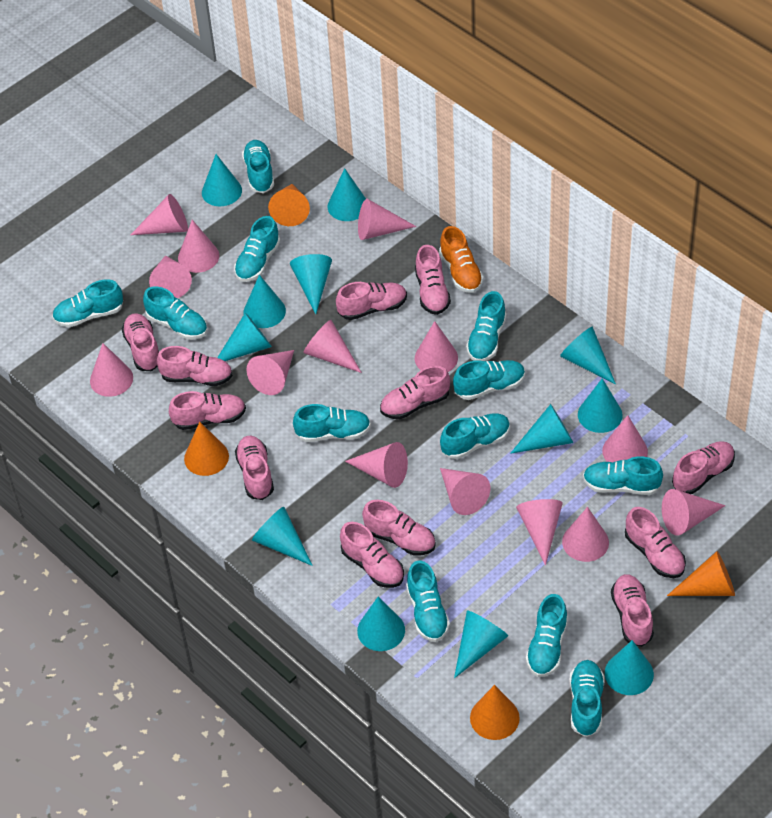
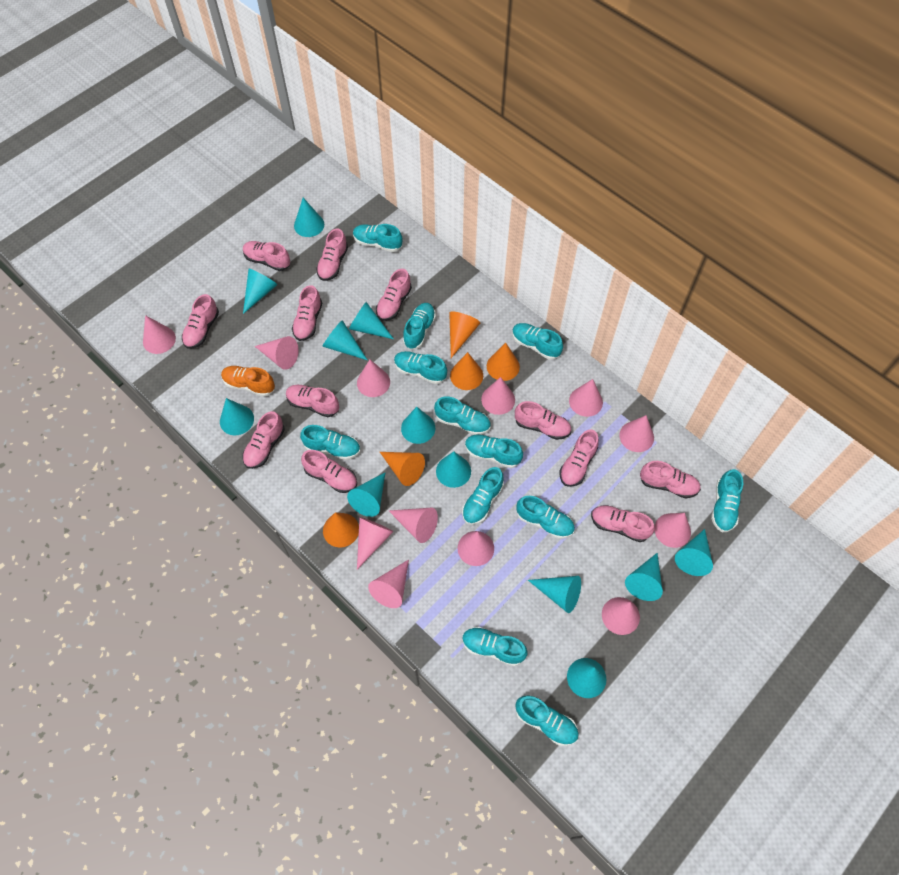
orange cone: 4 -> 5
pink cone: 14 -> 12

